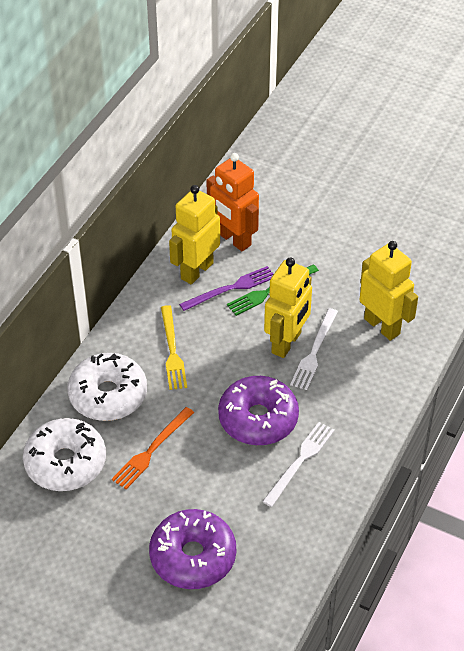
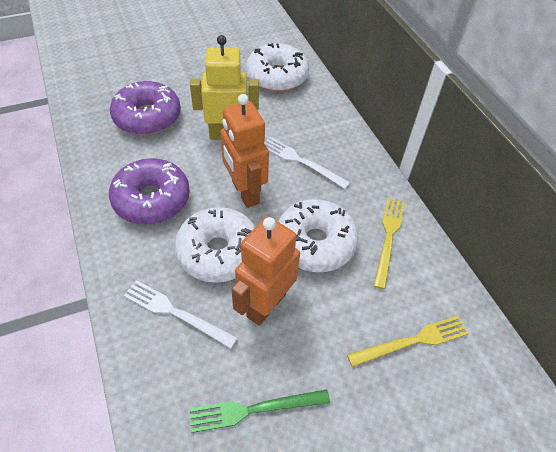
orange fork: 1 -> 0
orange robot: 1 -> 2
purple fork: 1 -> 0
white donut: 2 -> 3
yellow fork: 1 -> 2
yellow robot: 3 -> 1

